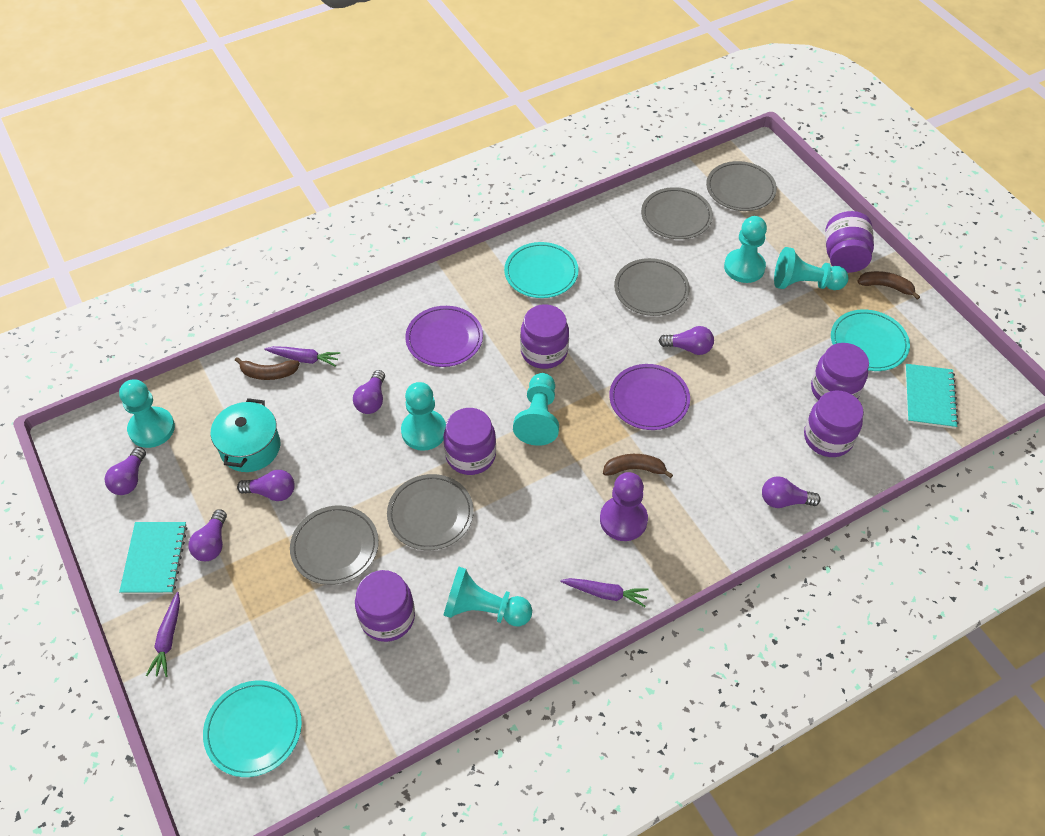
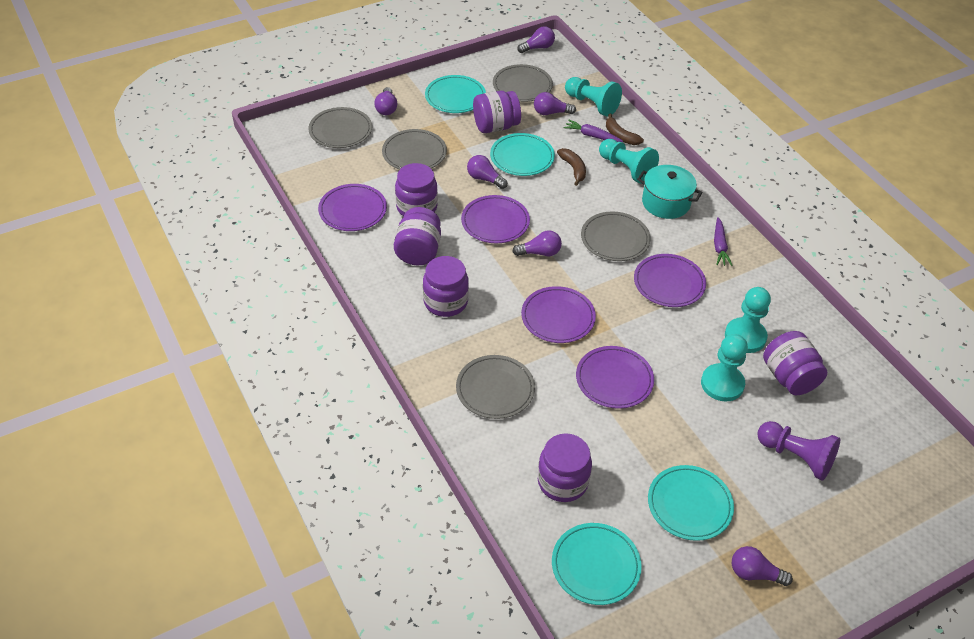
brown banana: 3 -> 2
purple carrot: 3 -> 2
purple plate: 2 -> 5
turquoise notebook: 2 -> 0
turquoise pawn: 6 -> 4
turquoise plate: 3 -> 4

